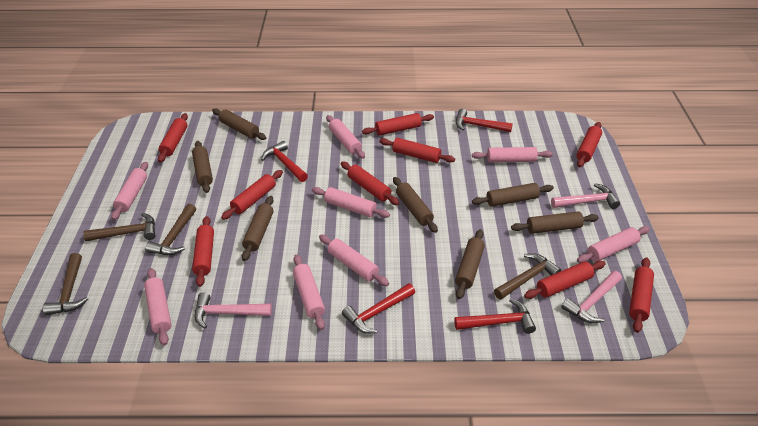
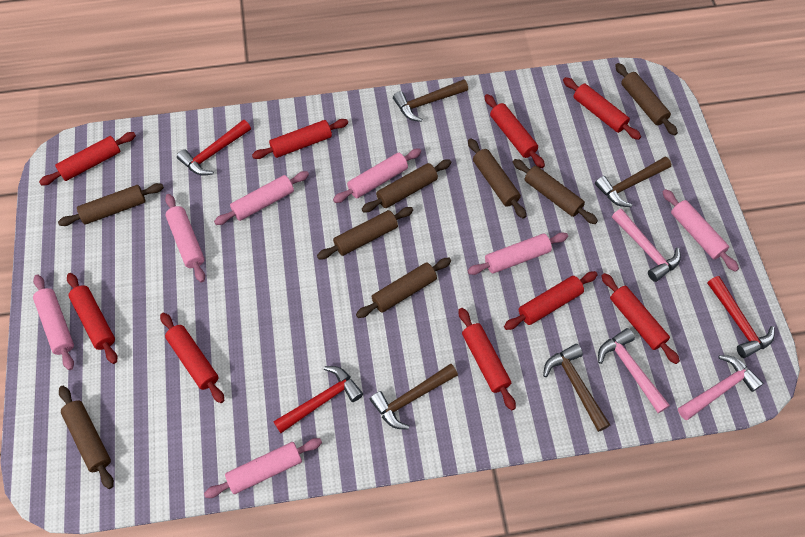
brown rolling pin: 7 -> 8
pink rolling pin: 8 -> 7
red hammer: 4 -> 3

